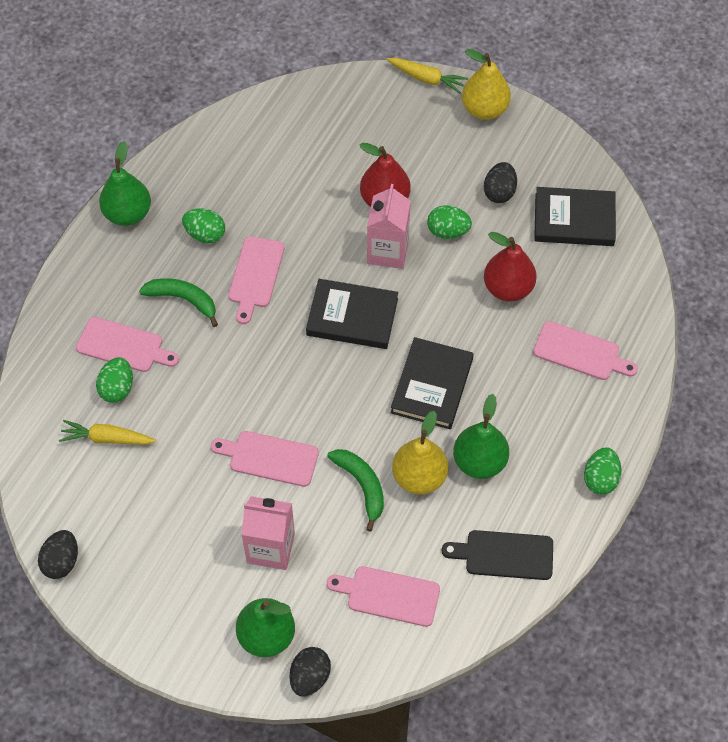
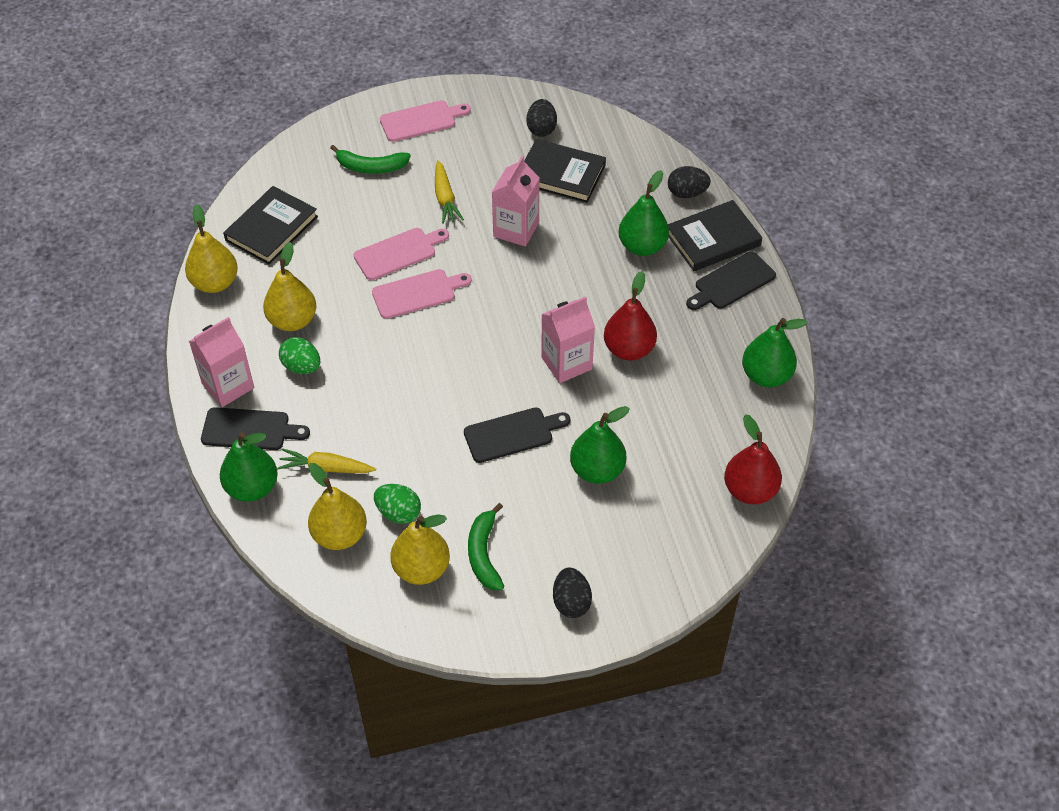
black cutting board: 1 -> 3
green egg: 4 -> 2
green pear: 3 -> 4
pink carton: 2 -> 3
pink cutting board: 5 -> 3
yellow pear: 2 -> 4

